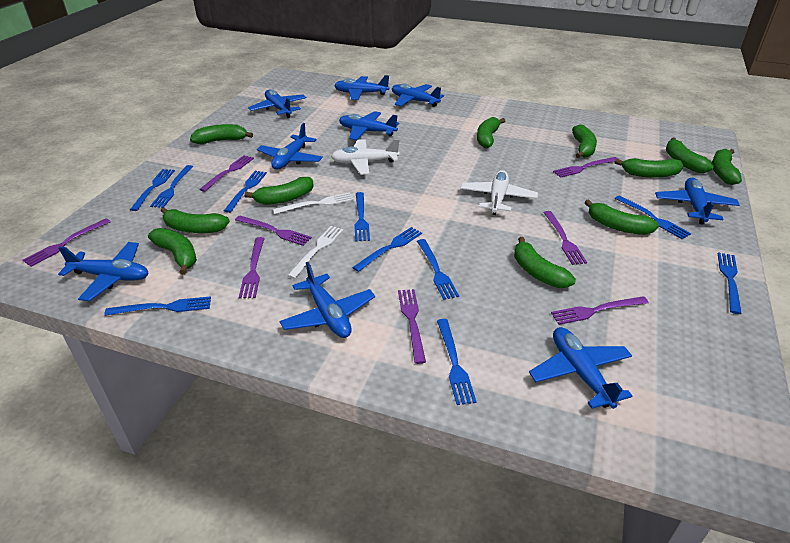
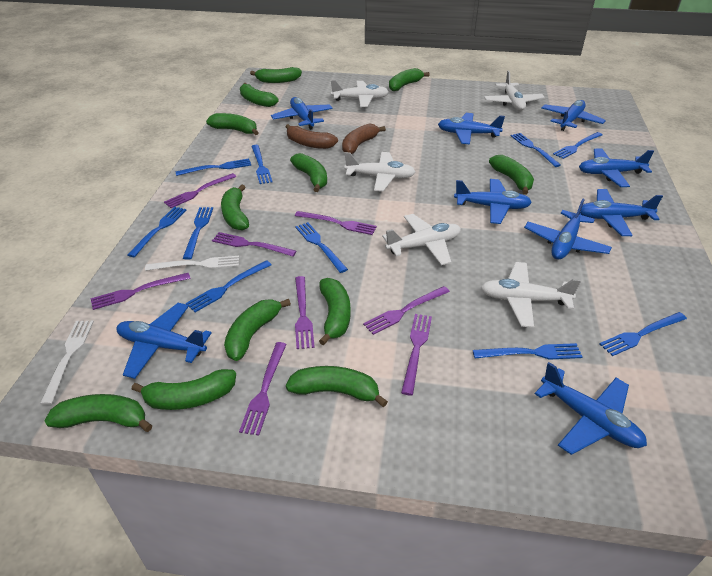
brown banana: 0 -> 2
green banana: 11 -> 12
white plane: 2 -> 5

